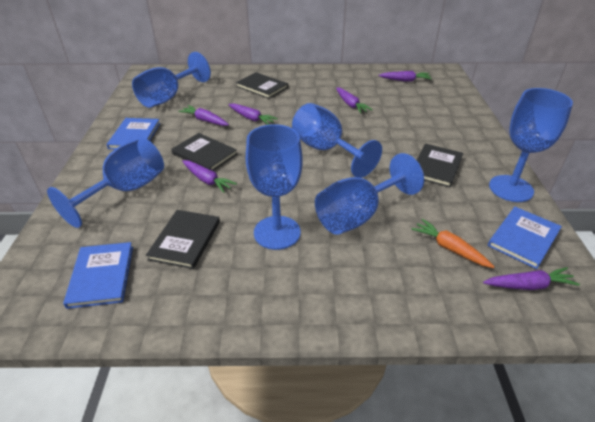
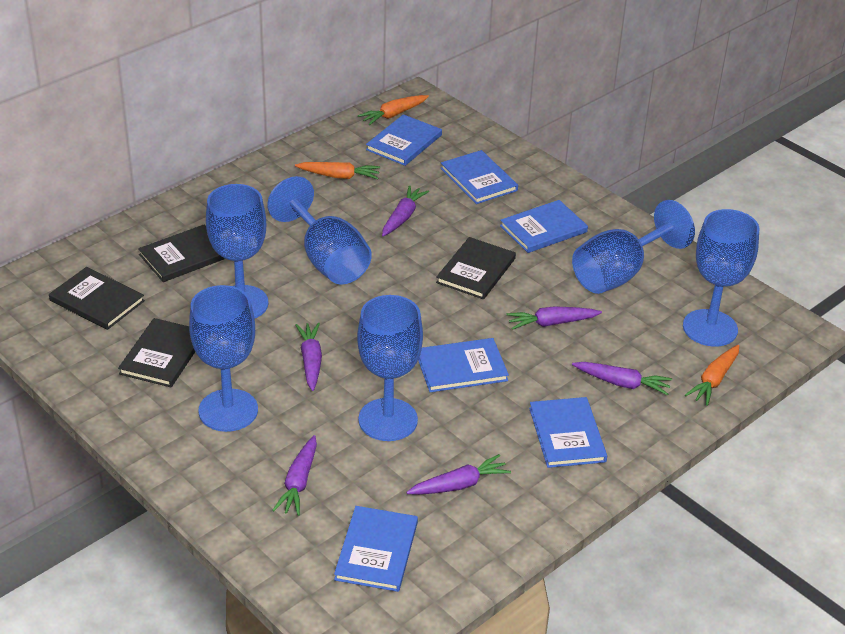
blue book: 3 -> 6
orange carrot: 1 -> 3

